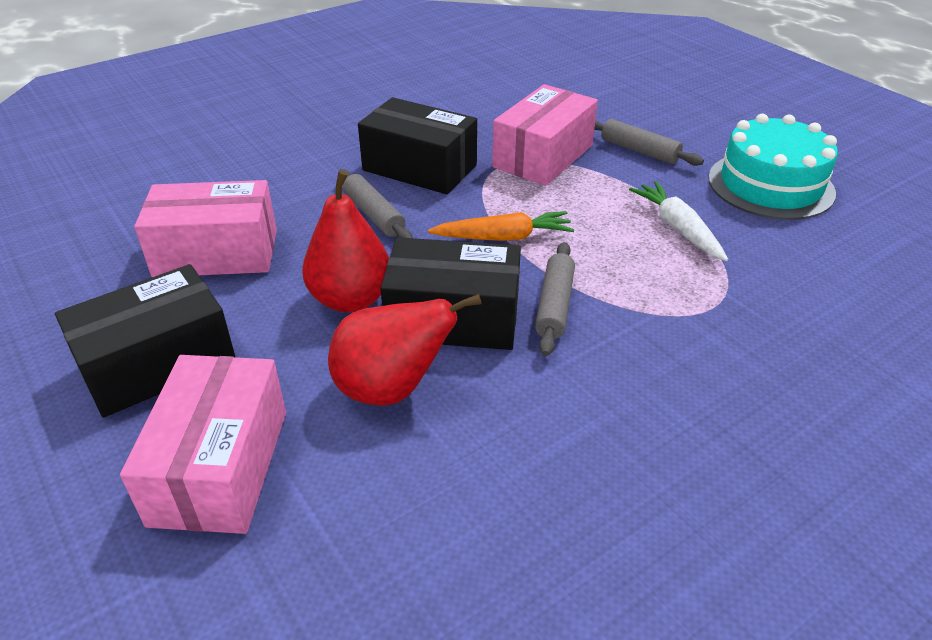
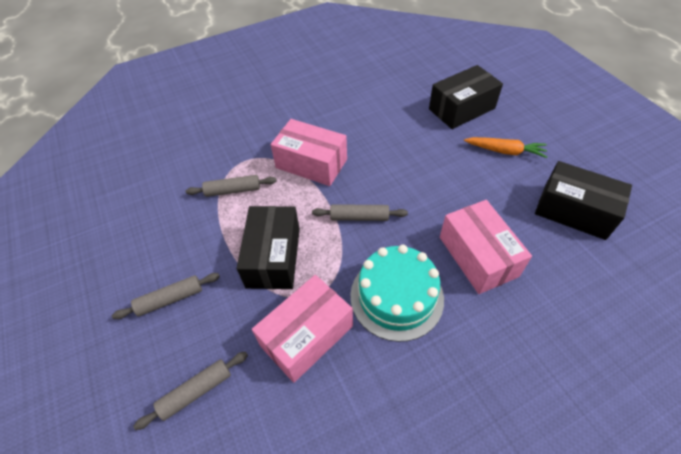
grey rolling pin: 3 -> 4
red pear: 2 -> 0
white carrot: 1 -> 0

